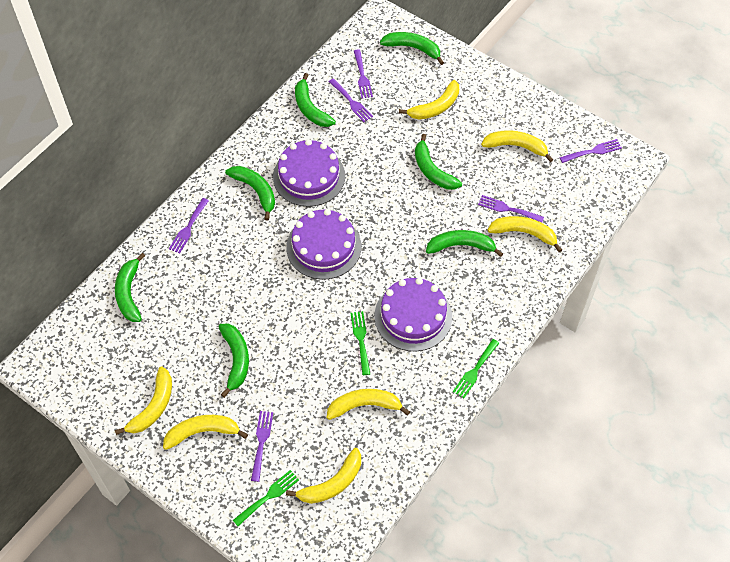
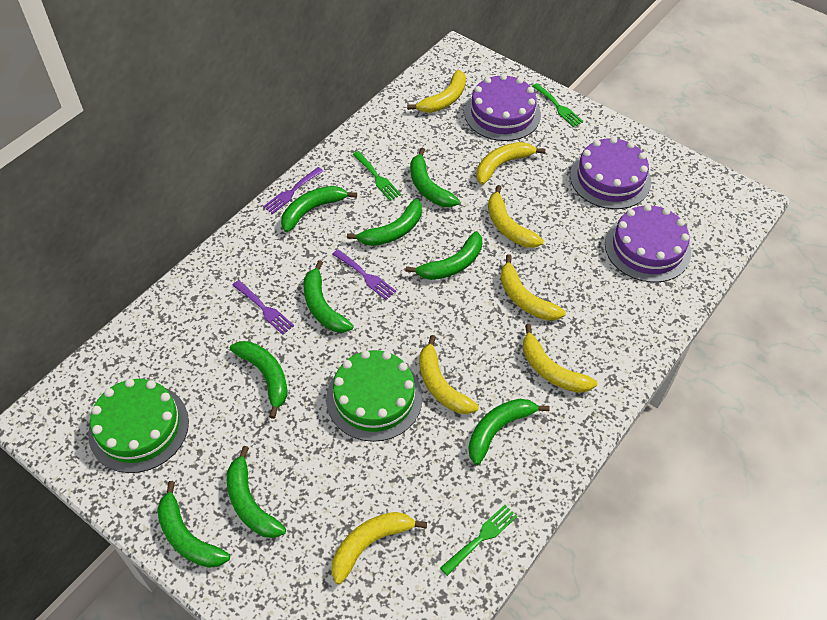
green banana: 7 -> 9
green cake: 0 -> 2
purple fork: 6 -> 3

